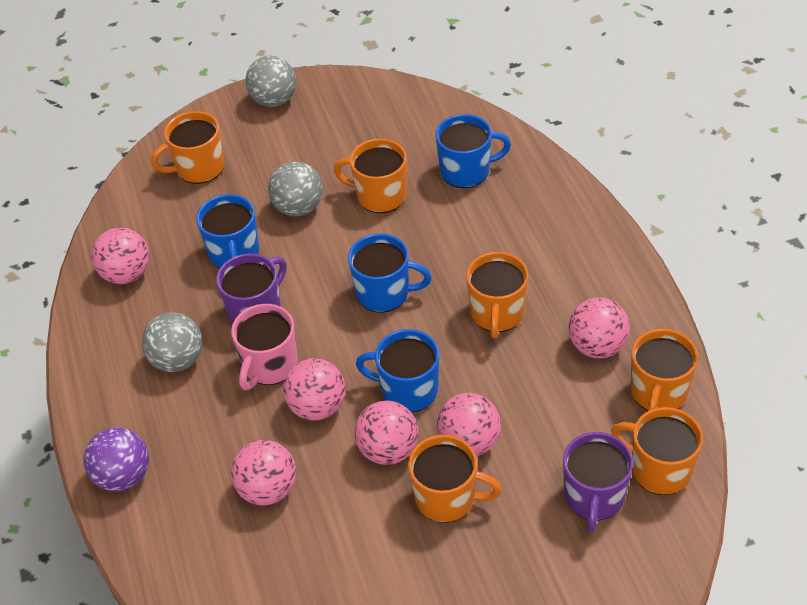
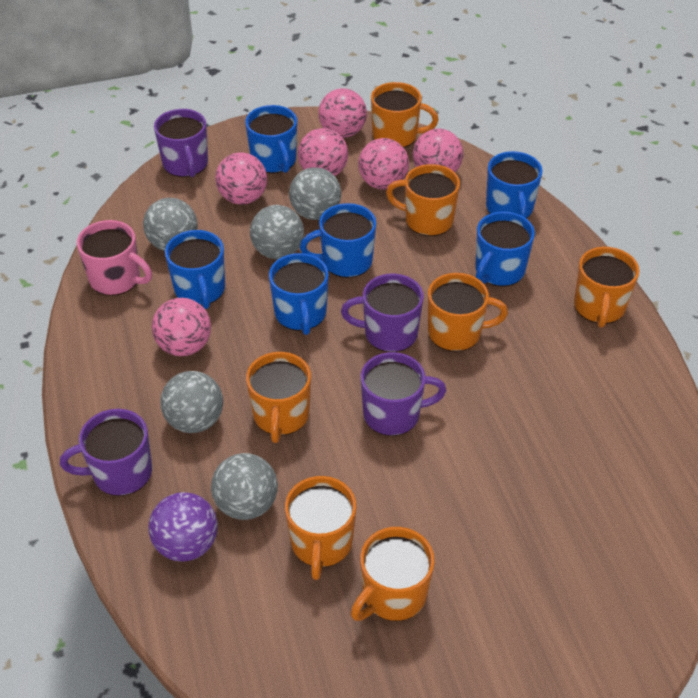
blue mug: 4 -> 6
grey ball: 3 -> 5
orange mug: 6 -> 7
purple mug: 2 -> 4

